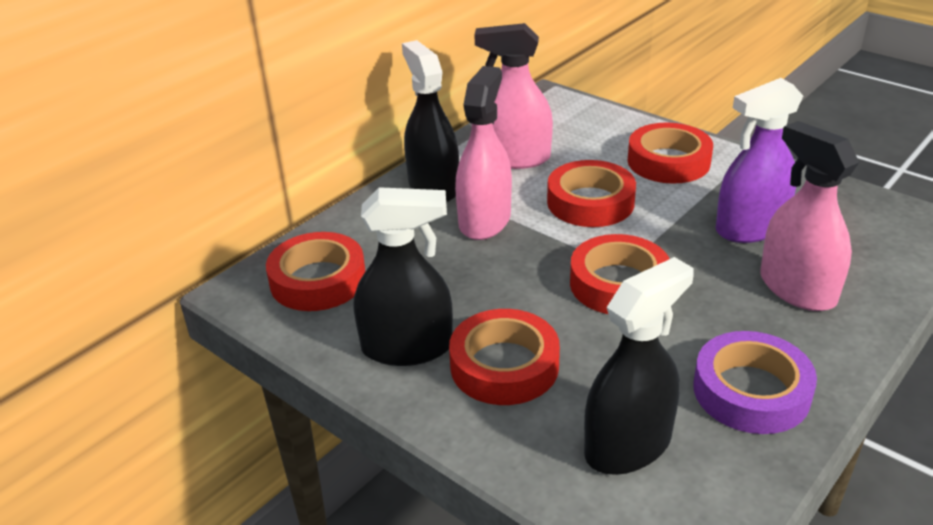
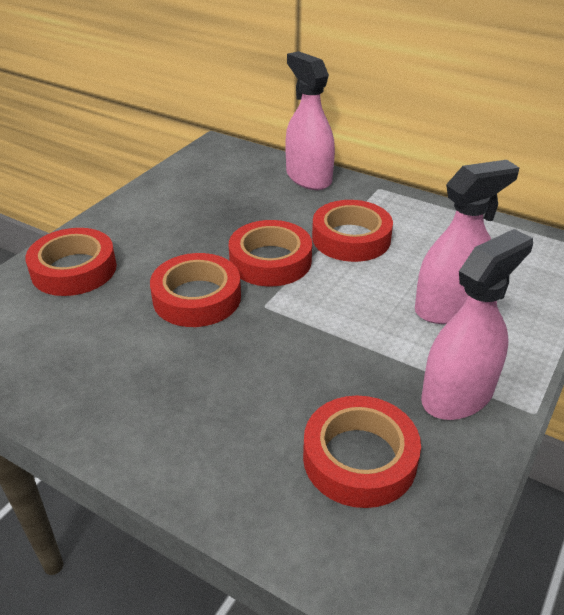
black spray bottle: 3 -> 0
purple spray bottle: 1 -> 0
purple tape: 1 -> 0

